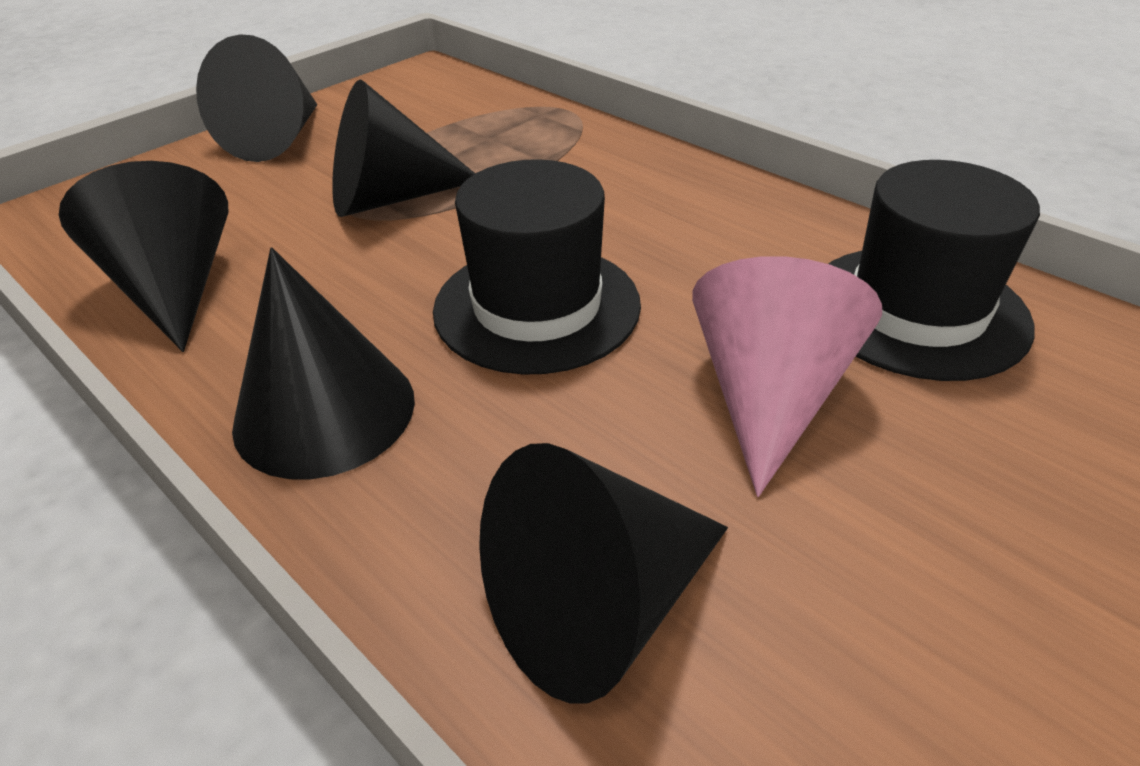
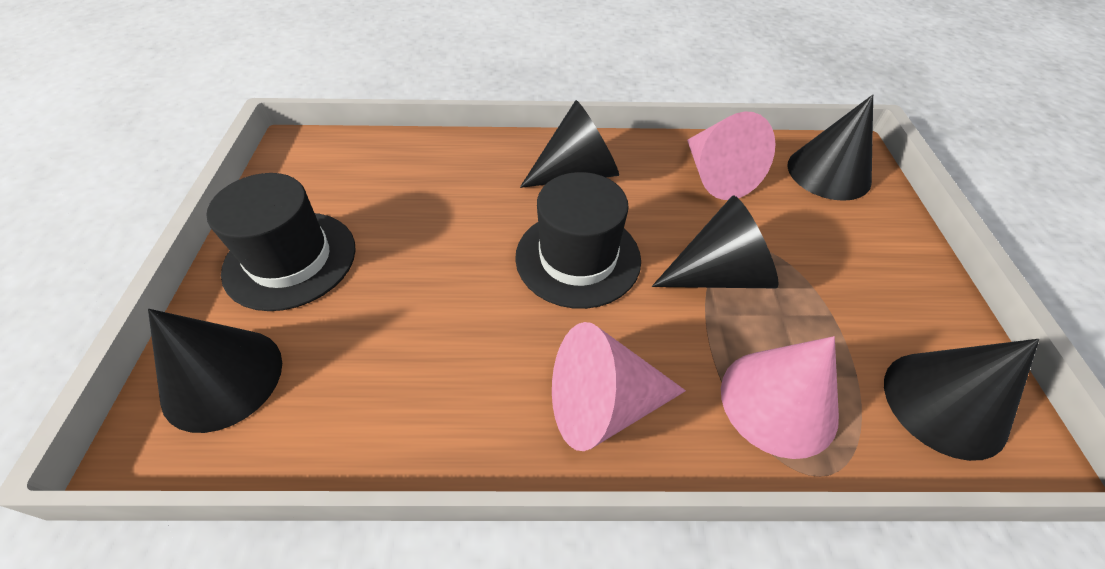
pink cone: 1 -> 3

